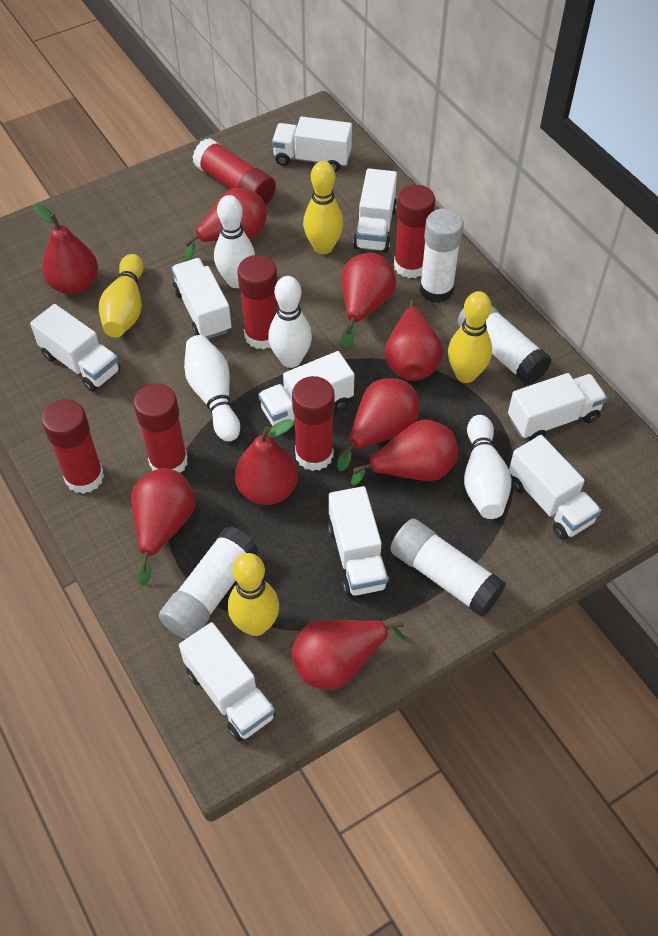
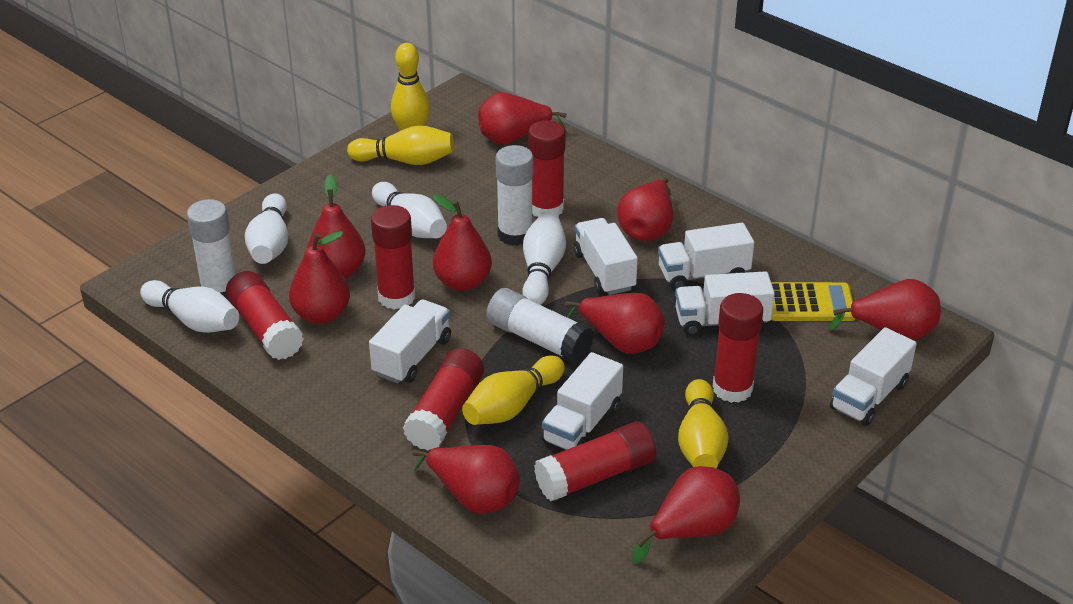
white glue stick: 4 -> 3
white truck: 9 -> 6
yellow calculator: 0 -> 1

